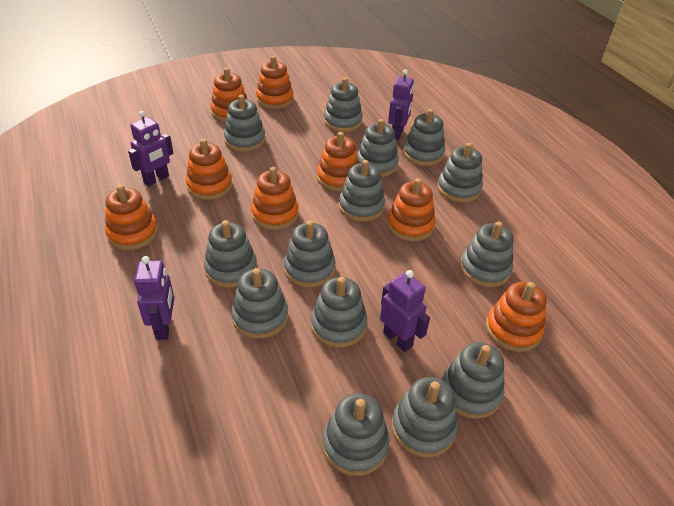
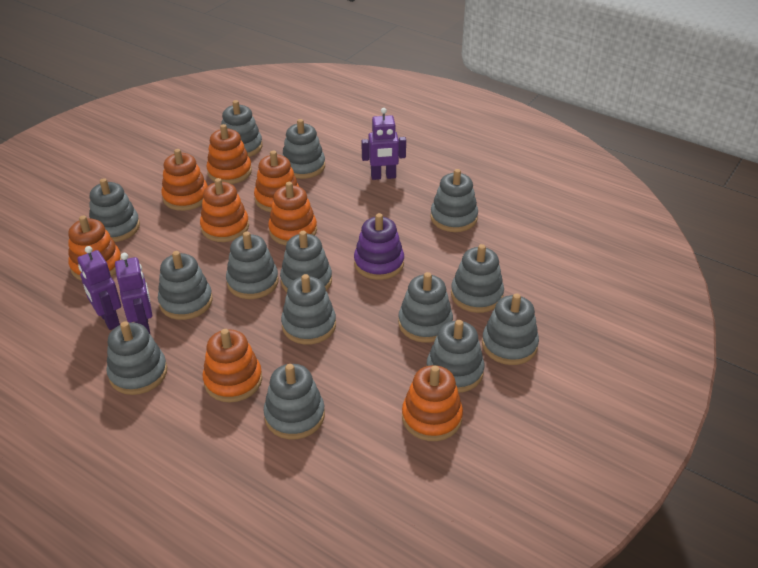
purple robot: 4 -> 3
purple stacking toy: 0 -> 1

